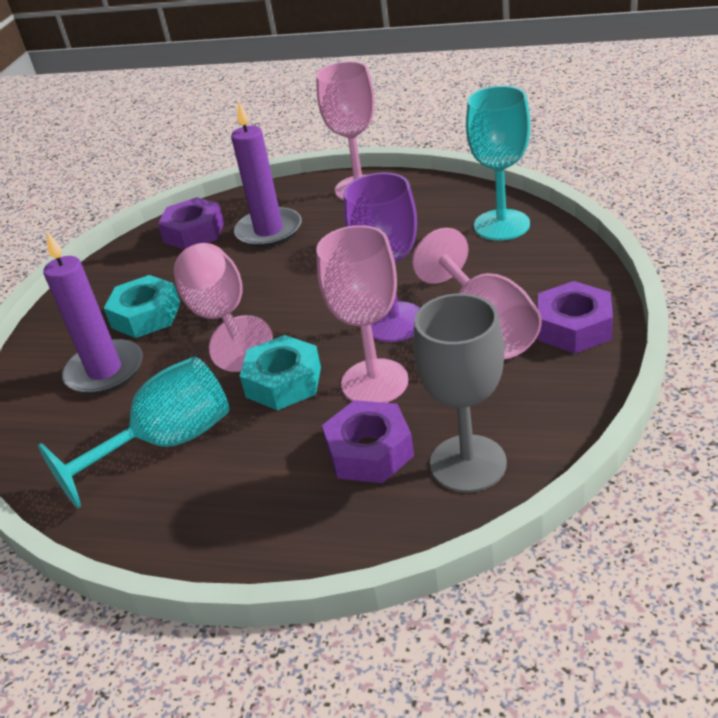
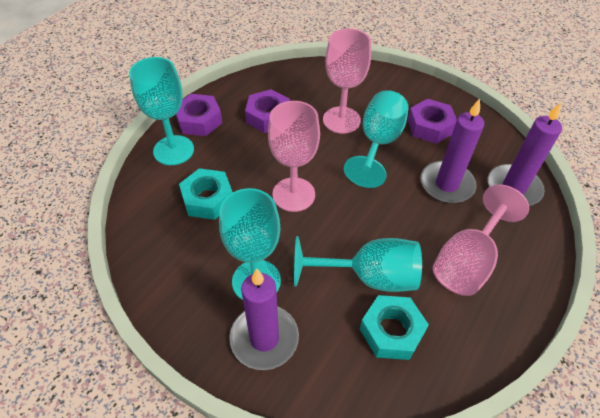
grey goblet: 1 -> 0
pink goblet: 4 -> 3
purple candle: 2 -> 3
purple goblet: 1 -> 0
turquoise goblet: 2 -> 4

